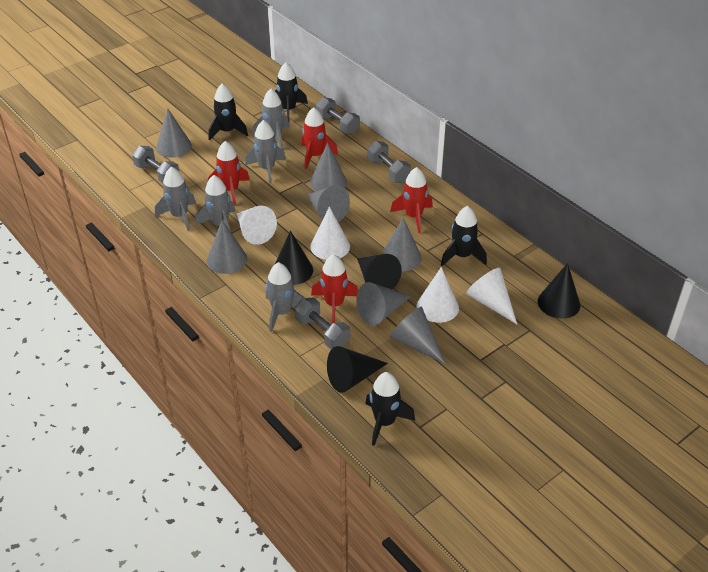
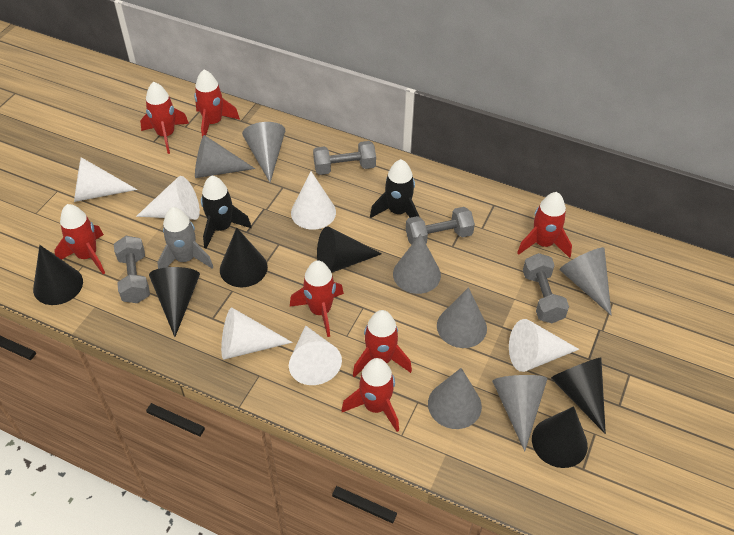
black cone: 4 -> 6
black rocket: 4 -> 2
grey rocket: 5 -> 1
red rocket: 4 -> 7
white cone: 4 -> 6

